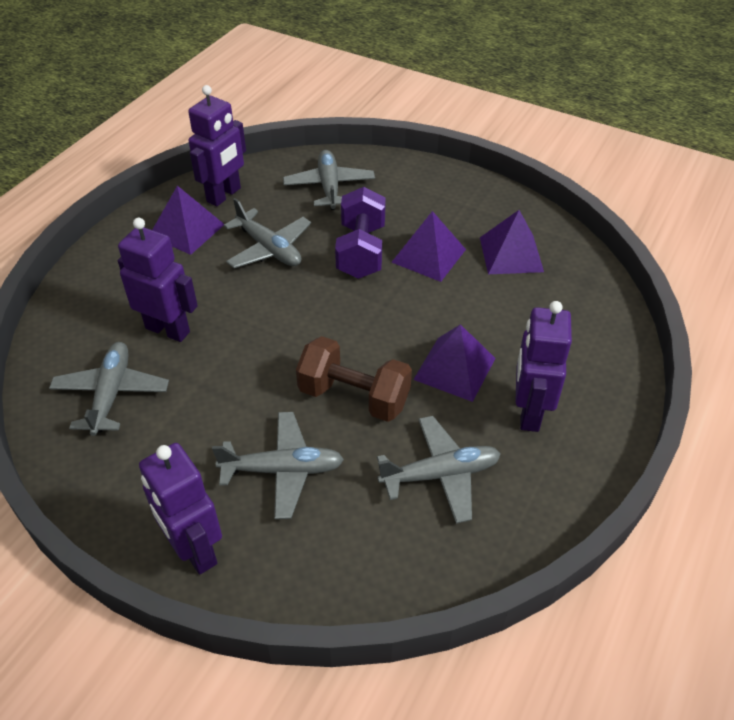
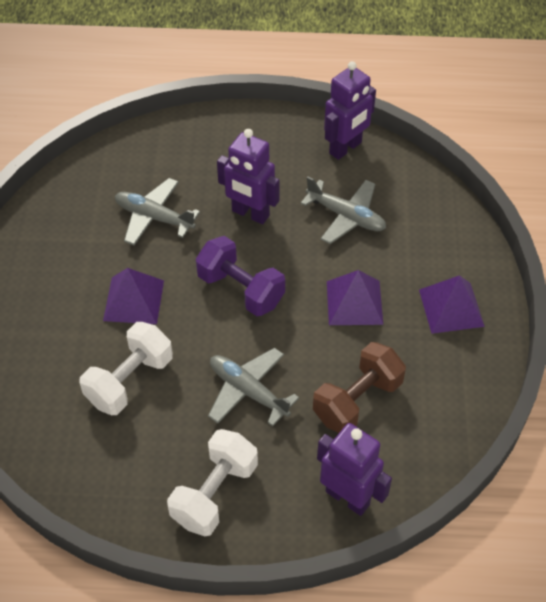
grey plane: 5 -> 3
purple pyramid: 4 -> 3
purple robot: 4 -> 3
white dumbbell: 0 -> 2

